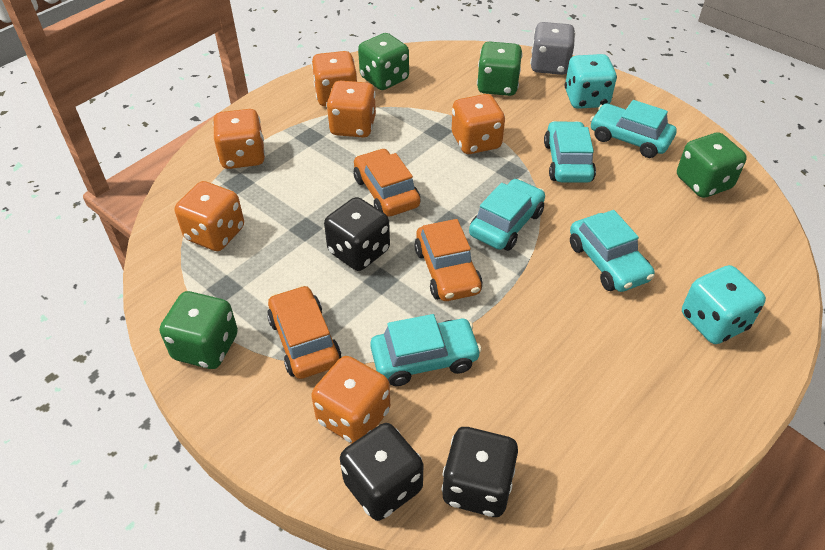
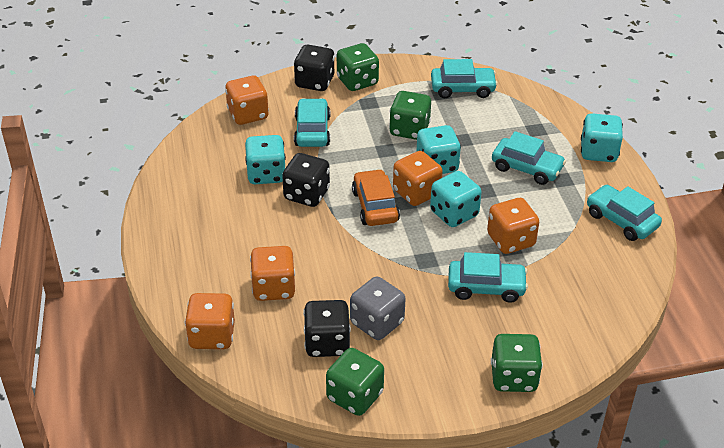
orange car: 3 -> 1
orange dice: 6 -> 5
turquoise dice: 2 -> 4

